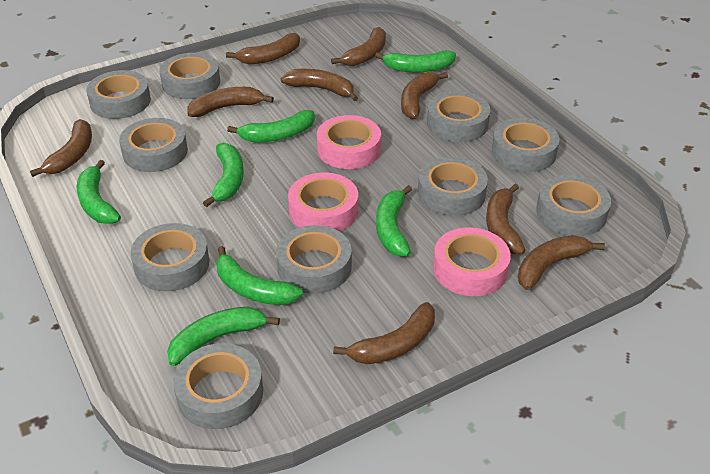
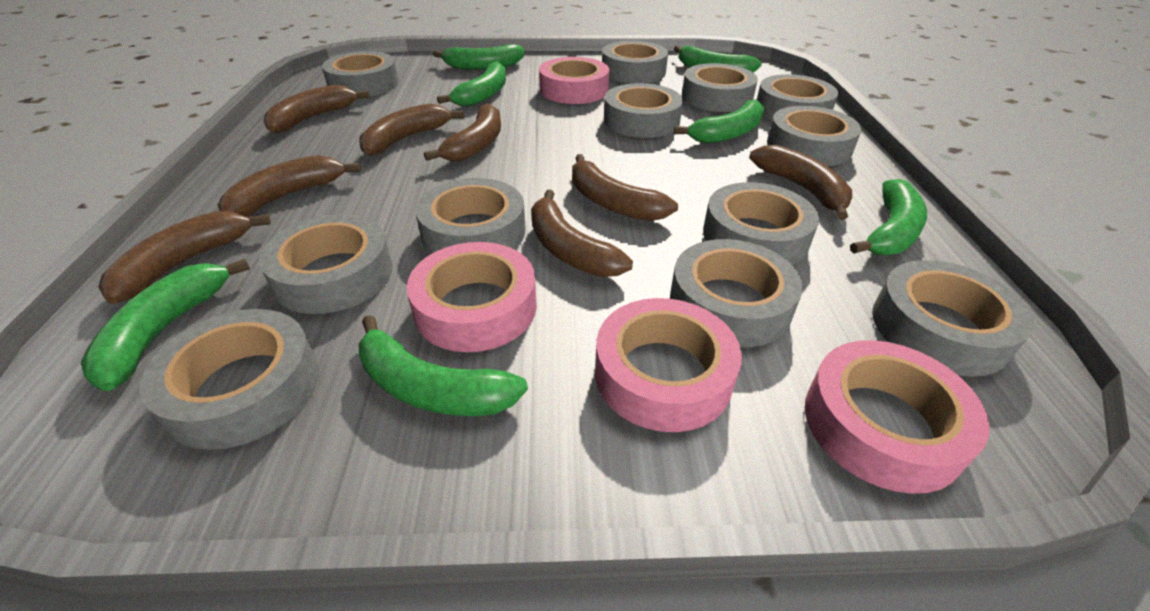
brown banana: 9 -> 8
grey tape: 10 -> 12
pink tape: 3 -> 4

